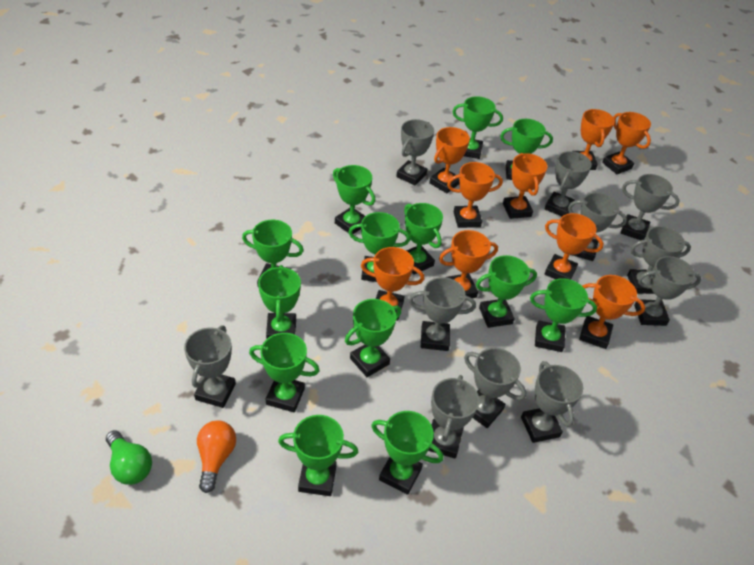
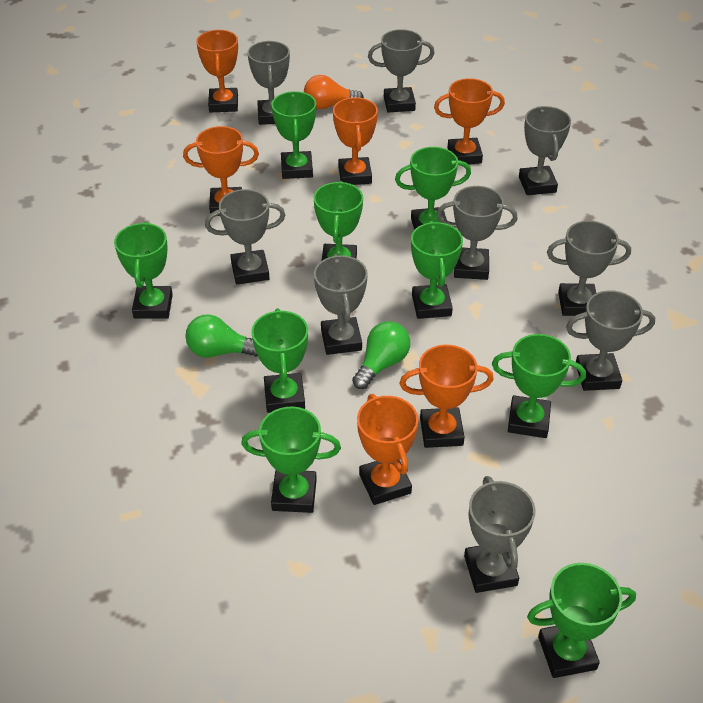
green light bulb: 1 -> 2
green trophy: 13 -> 9
grey trophy: 11 -> 9
orange trophy: 9 -> 6

